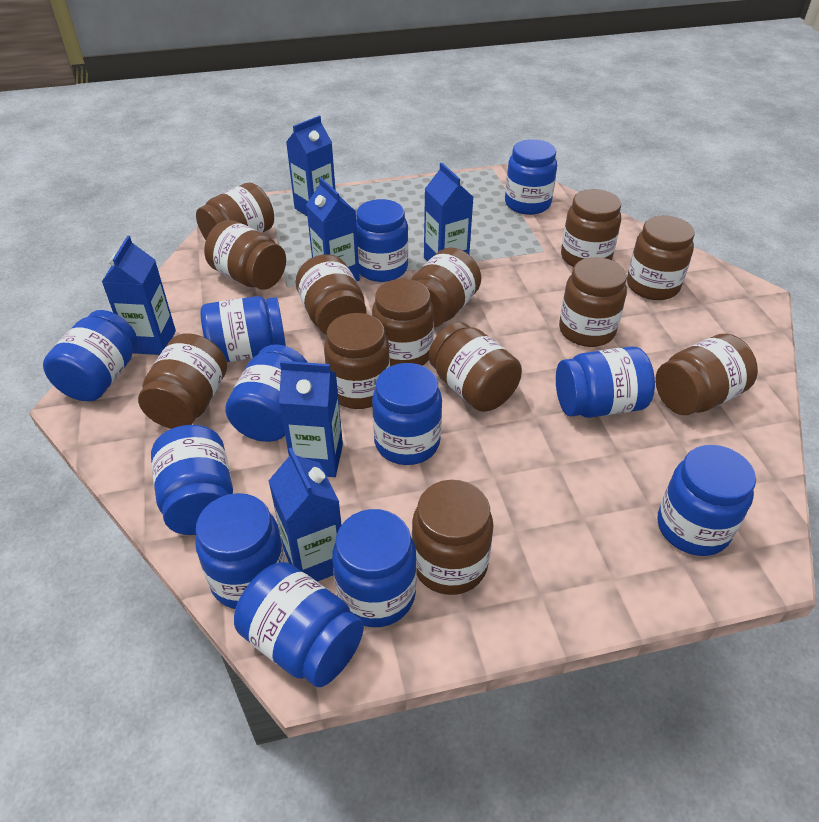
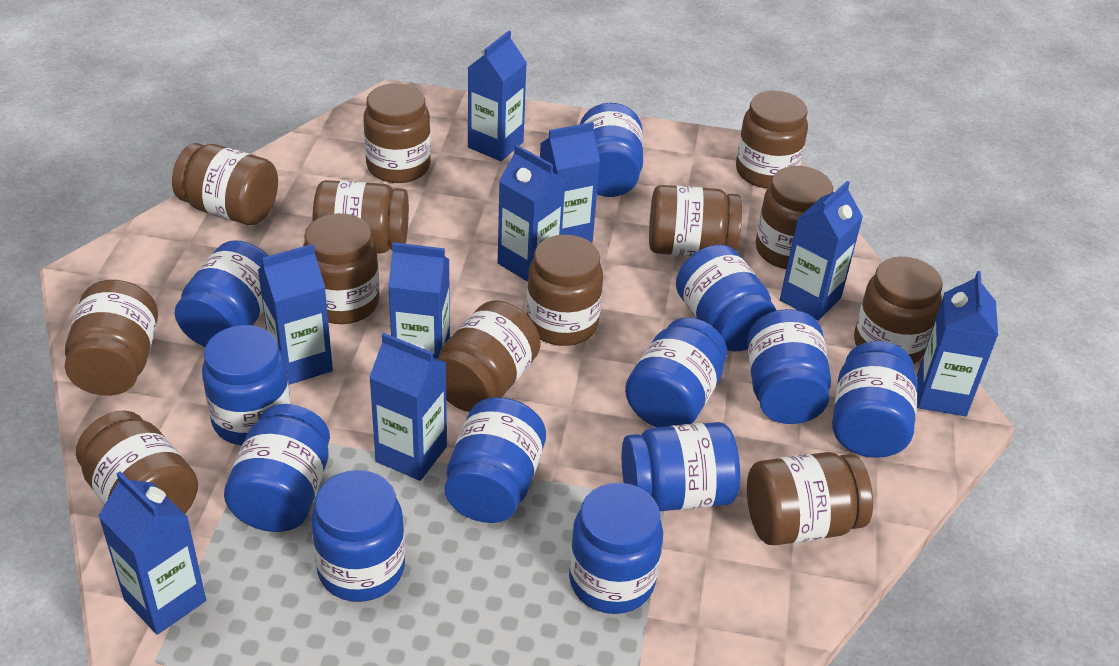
blue carton: 6 -> 9

